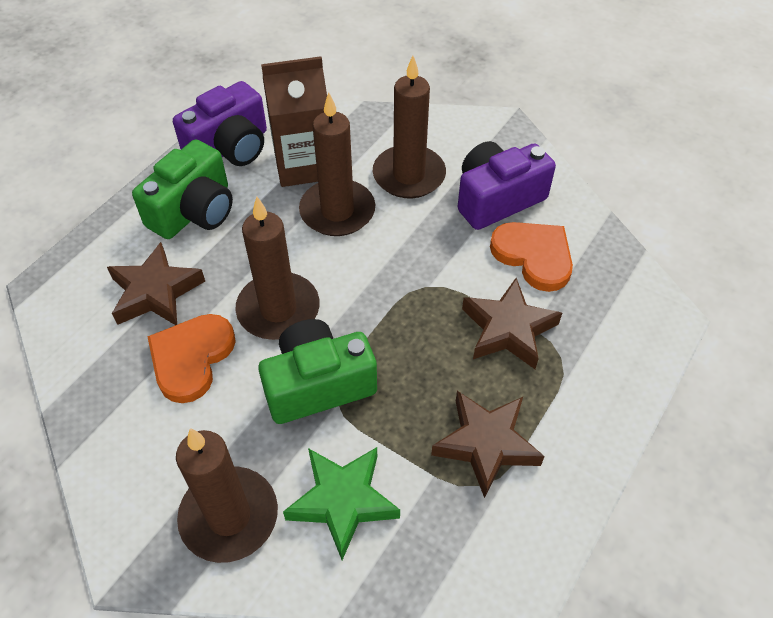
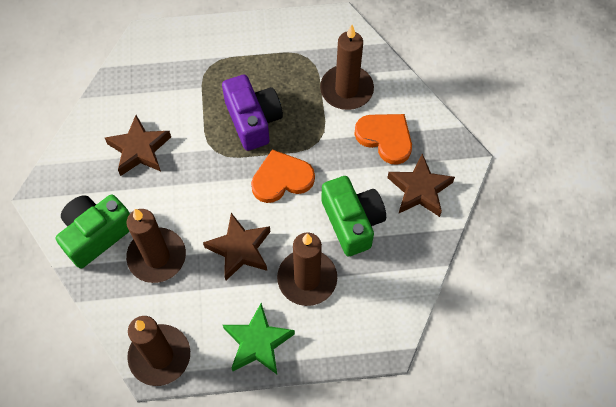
brown carton: 1 -> 0
purple camera: 2 -> 1

